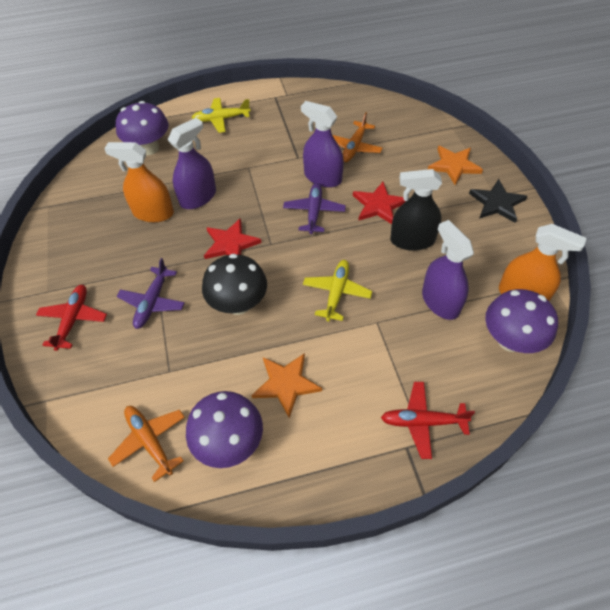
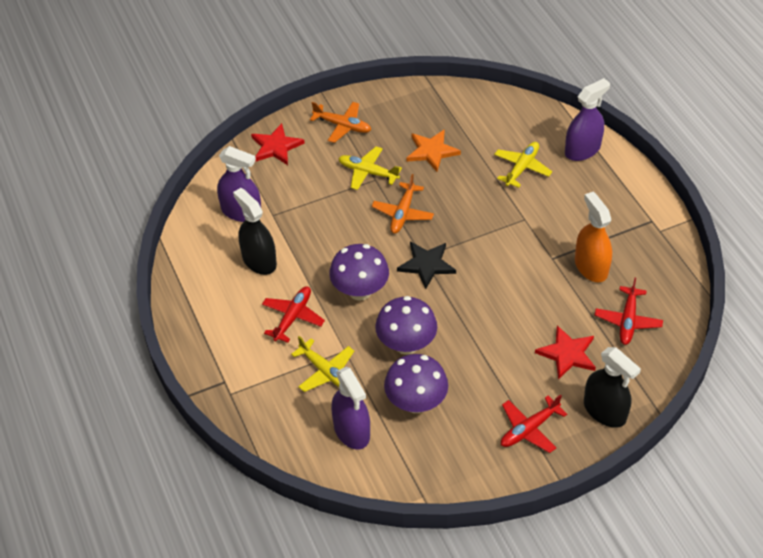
black mushroom: 1 -> 0
black spray bottle: 1 -> 2
orange spray bottle: 2 -> 1
orange star: 2 -> 1
purple plane: 2 -> 0
red plane: 2 -> 3
yellow plane: 2 -> 3

